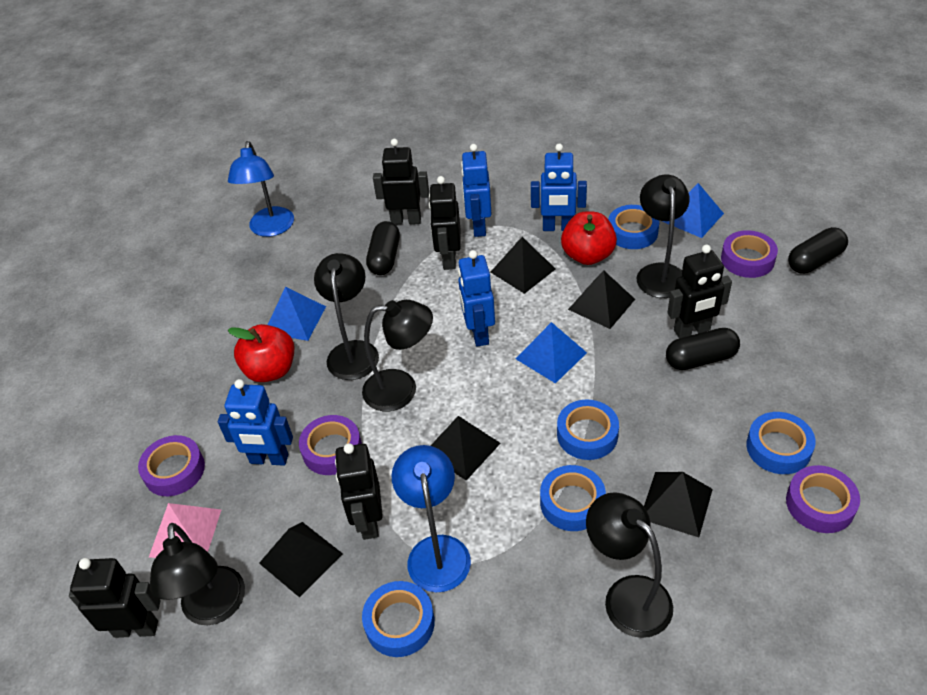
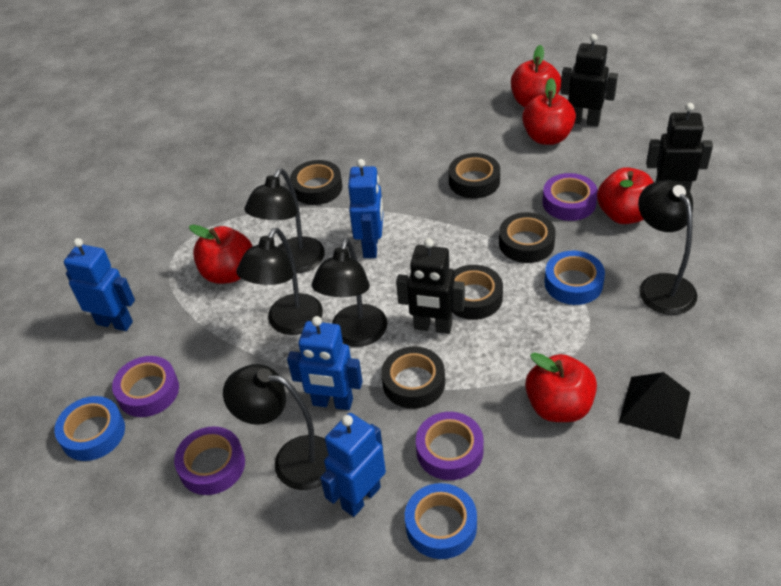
black capsule: 3 -> 0
black pyramid: 5 -> 1
black robot: 5 -> 3
black tape: 0 -> 5
blue lamp: 2 -> 0
blue pyramid: 3 -> 0
blue tape: 5 -> 3
pink pyramid: 1 -> 0
red apple: 2 -> 5

